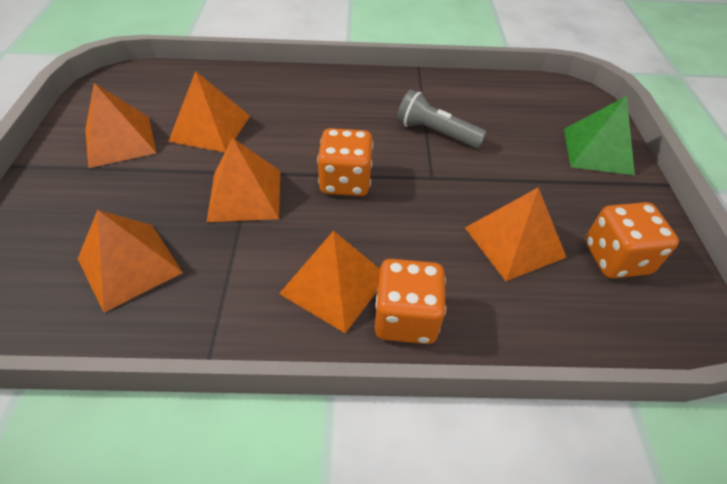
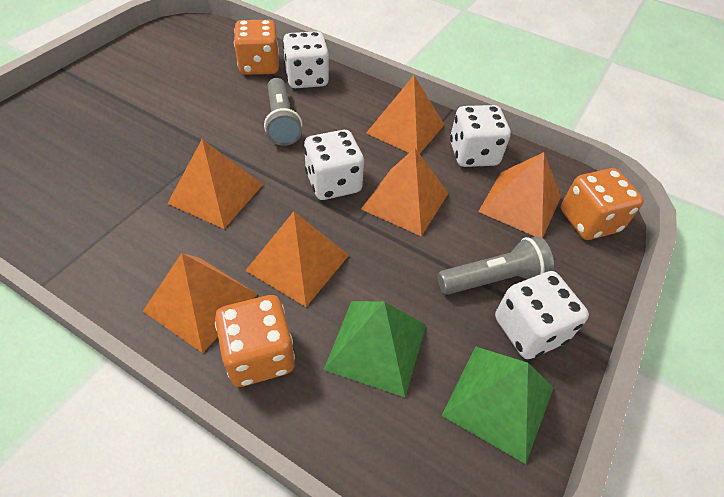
green pyramid: 1 -> 2
grey flashlight: 1 -> 2
white dice: 0 -> 4

